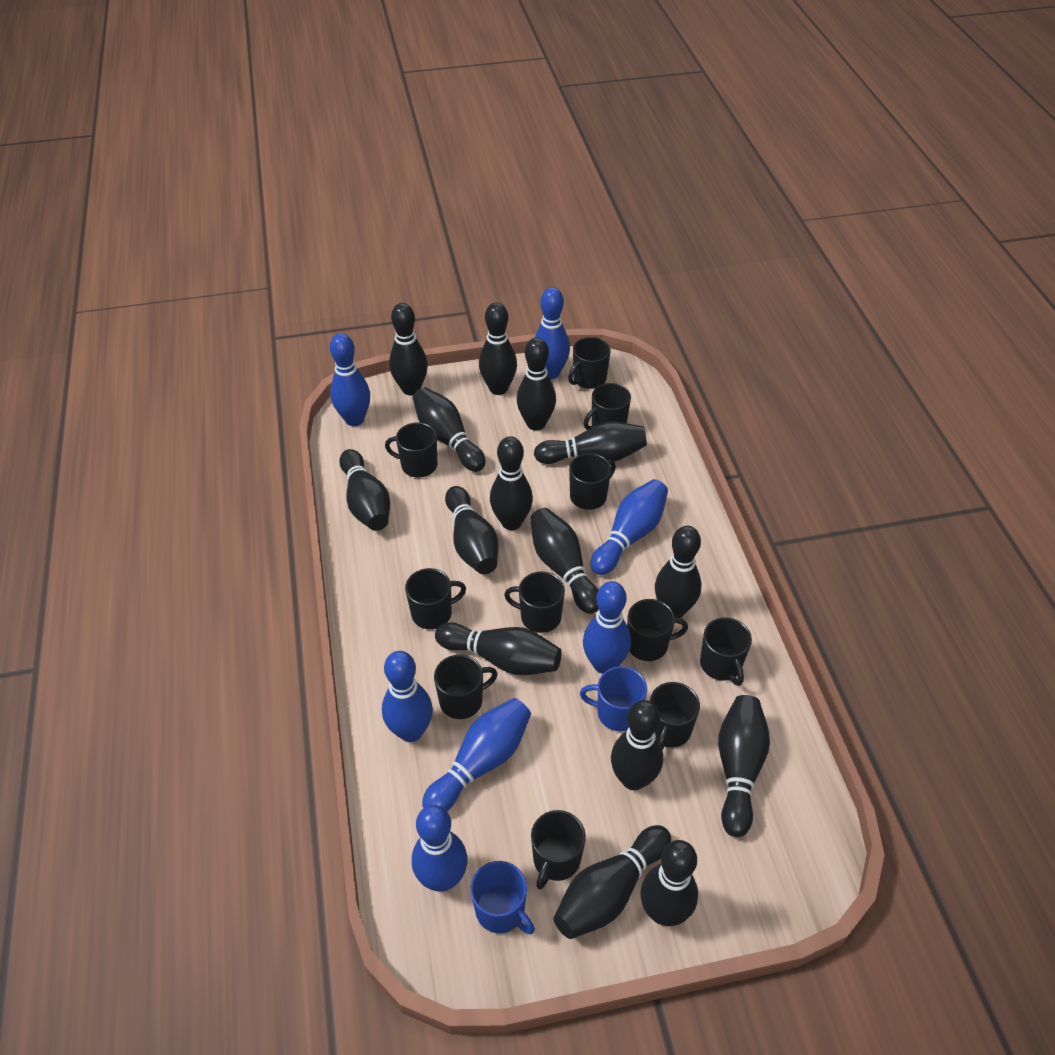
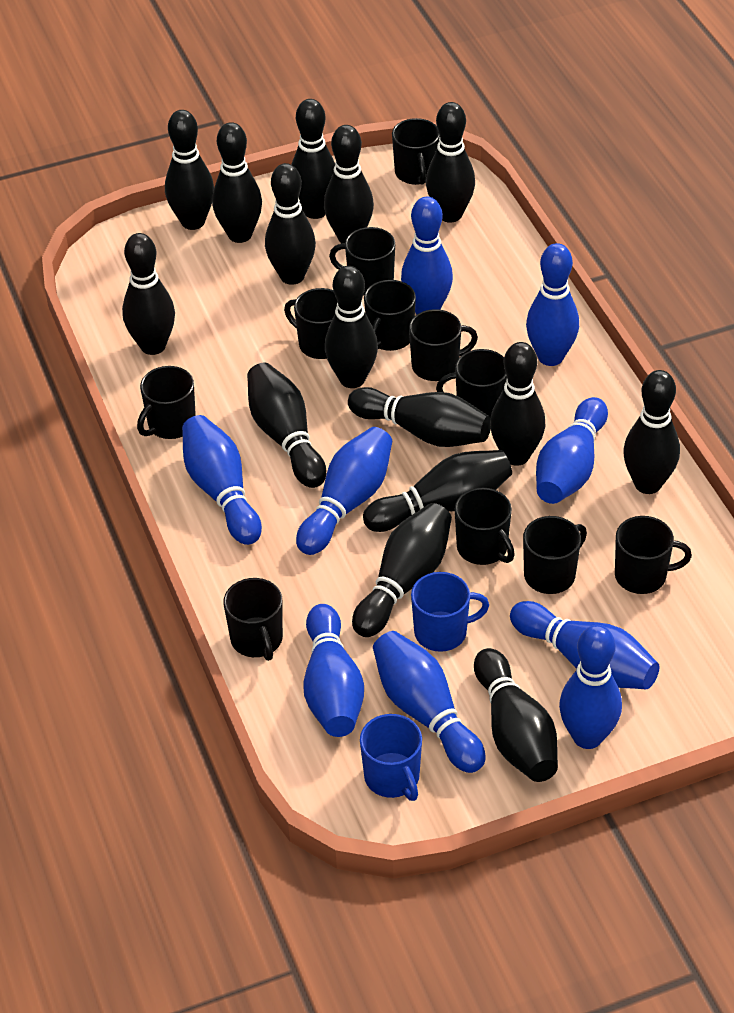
blue bowling pin: 7 -> 9

